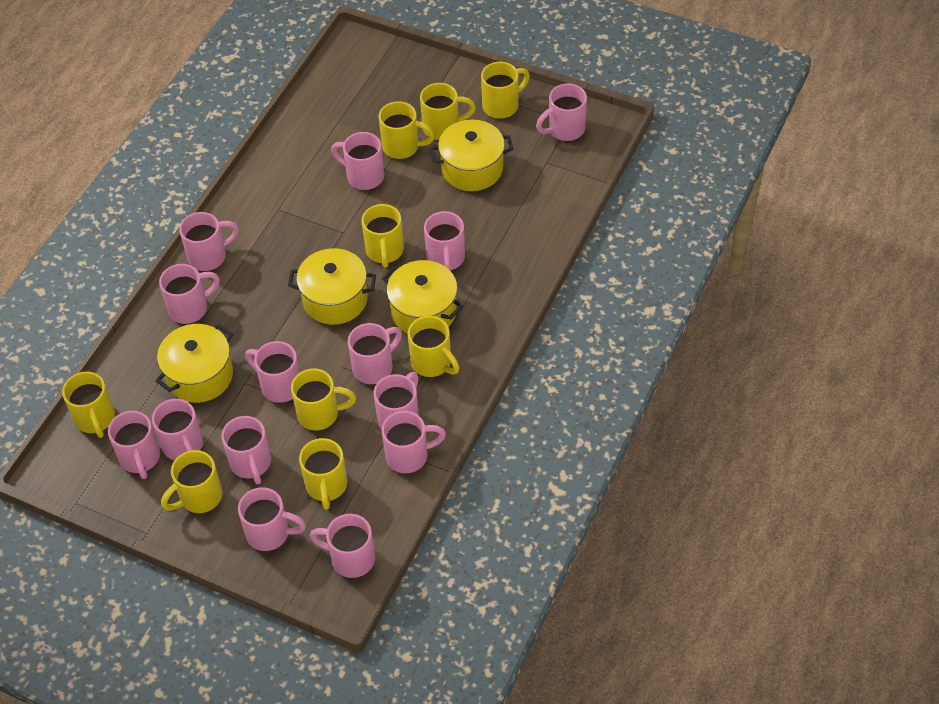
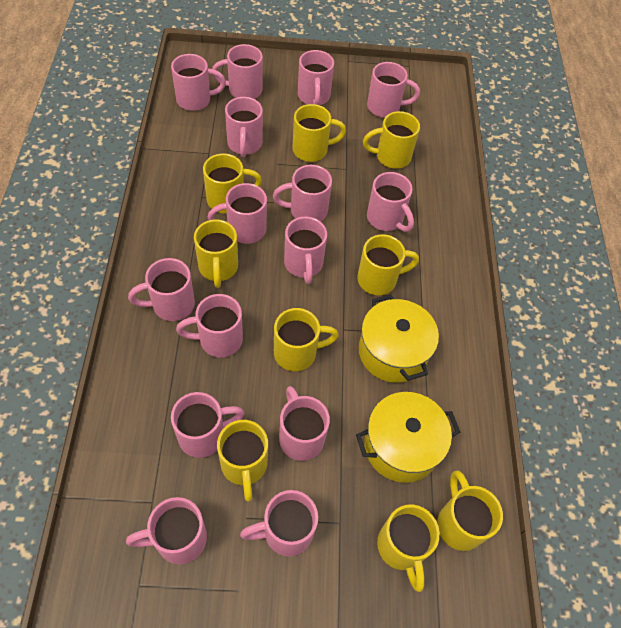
pink mug: 14 -> 15
yellow pot: 4 -> 2

